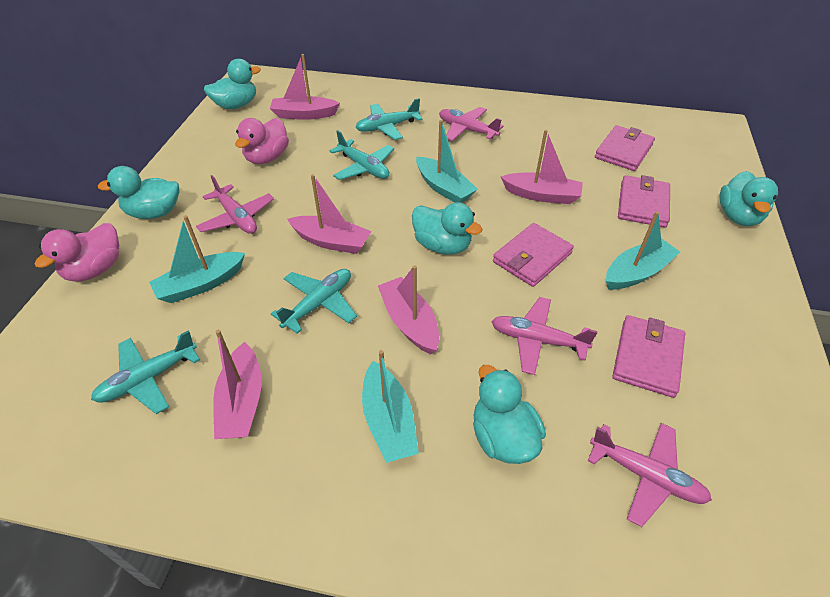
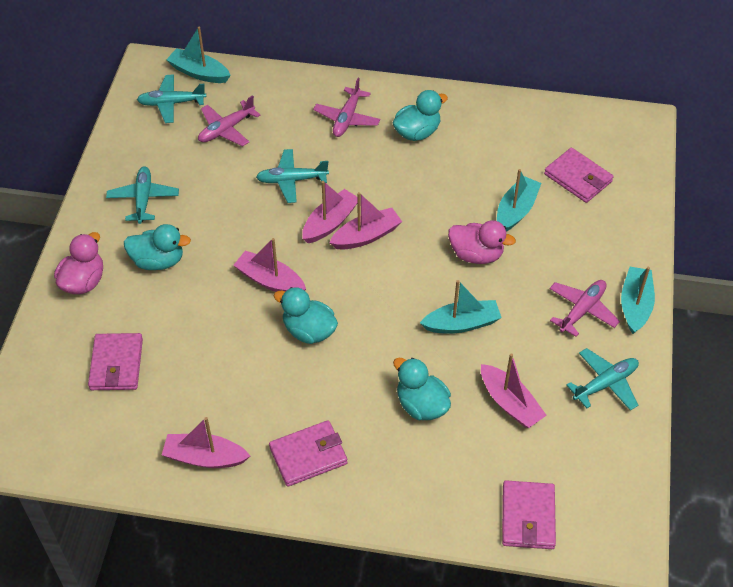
pink plane: 4 -> 3
turquoise duck: 5 -> 4

